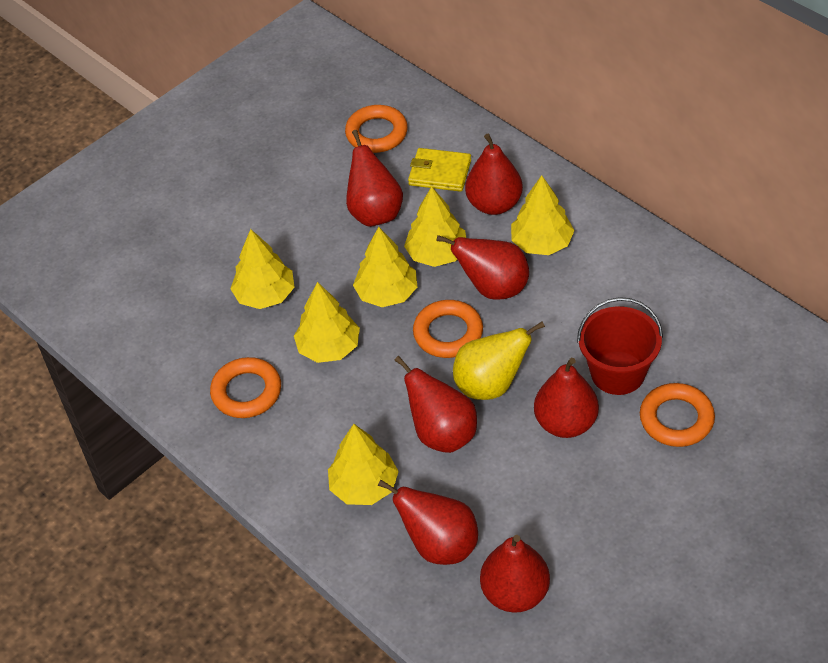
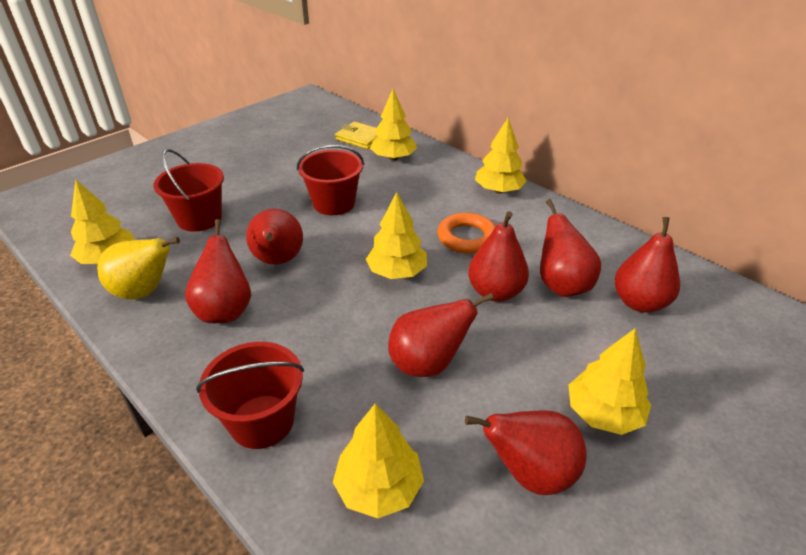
orange ring: 4 -> 1
red bucket: 1 -> 3

